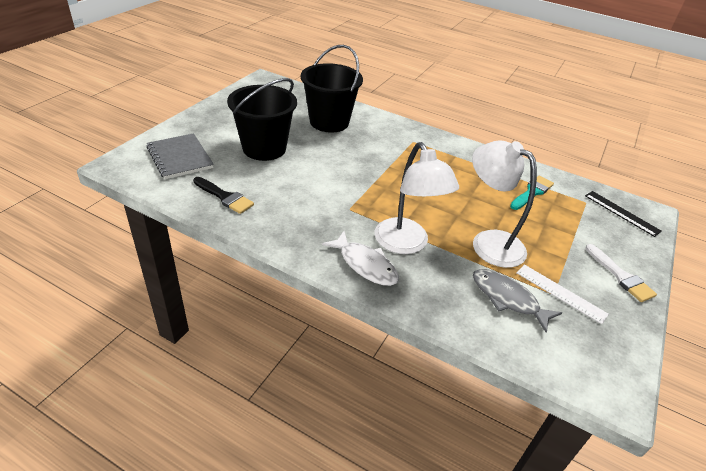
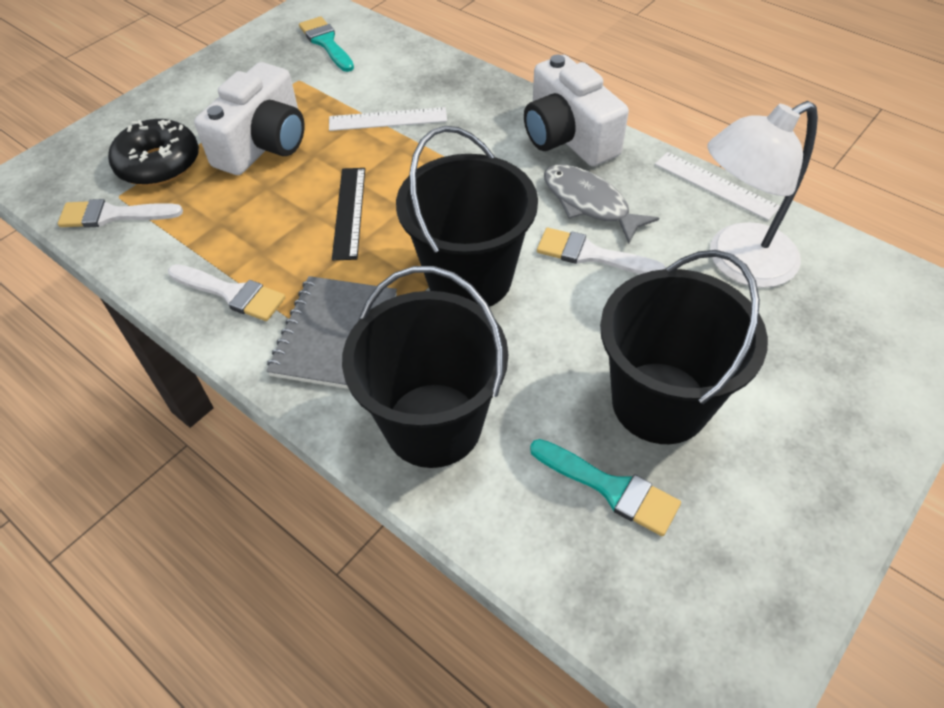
black brush: 1 -> 0
black bucket: 2 -> 3
black donut: 0 -> 1
turquoise brush: 1 -> 2
white brush: 1 -> 3
white camera: 0 -> 2
white fish: 1 -> 0
white lamp: 2 -> 1
white ruler: 1 -> 2

